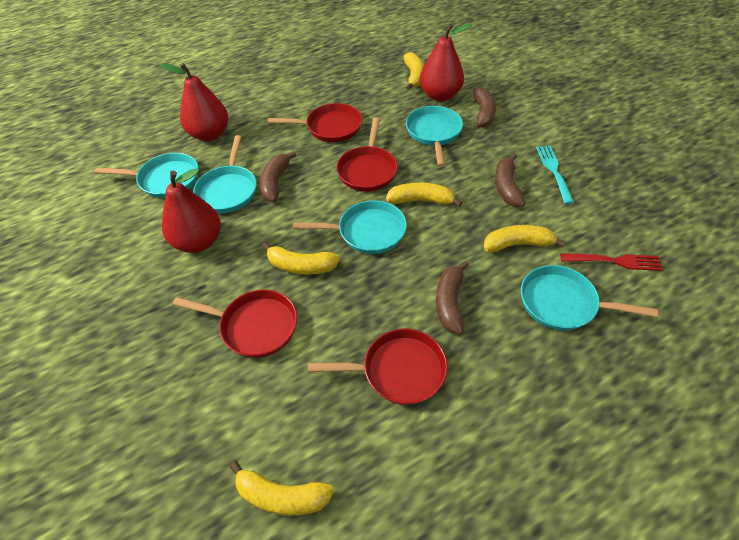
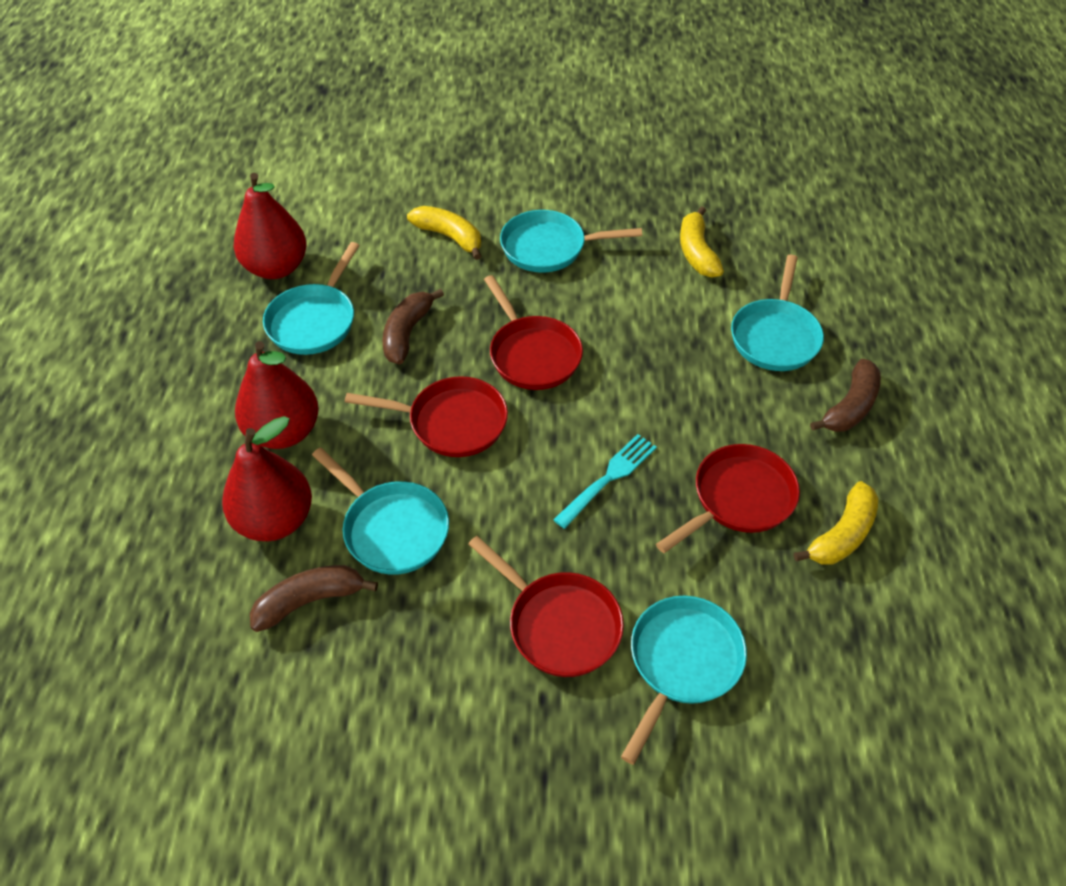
brown banana: 4 -> 3
red fork: 1 -> 0
yellow banana: 5 -> 3

